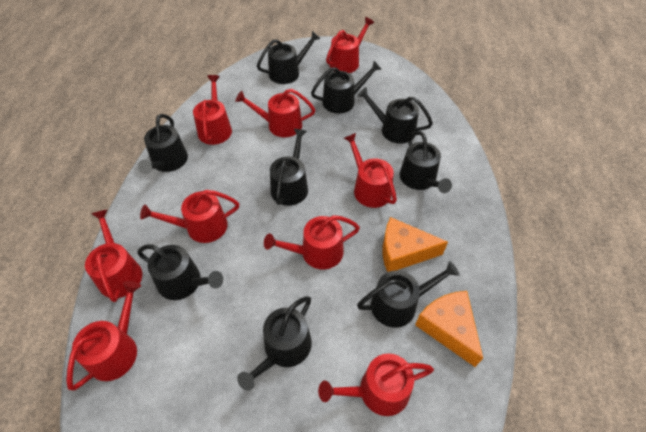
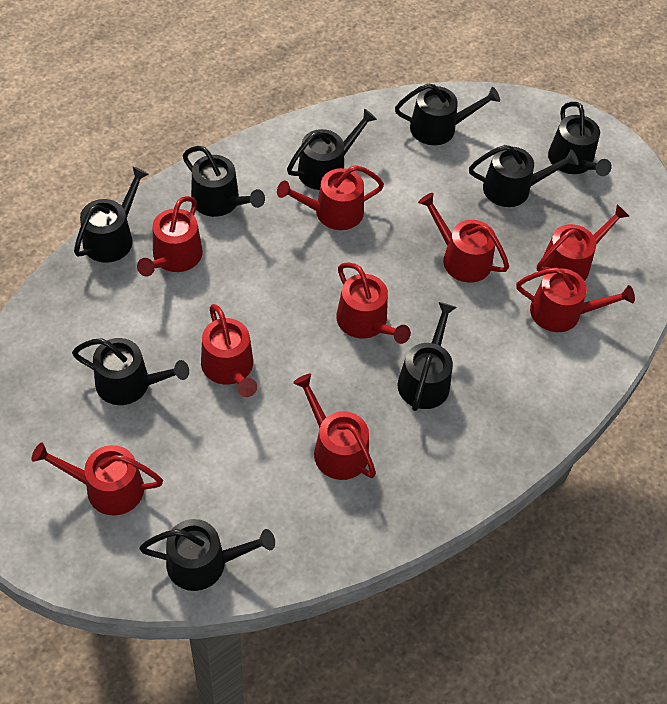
orange cheese: 2 -> 0

